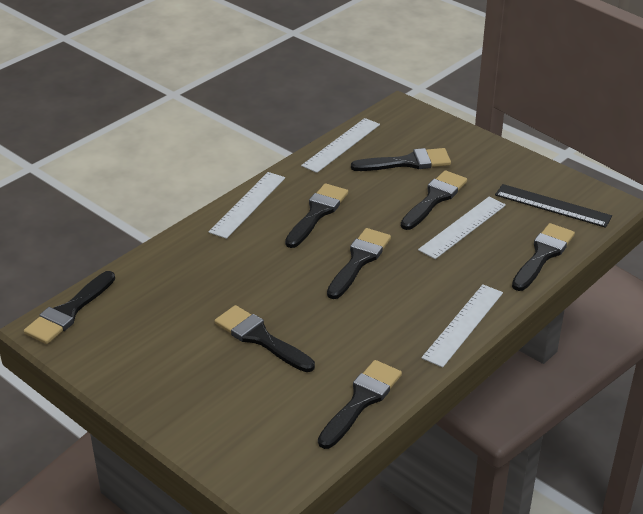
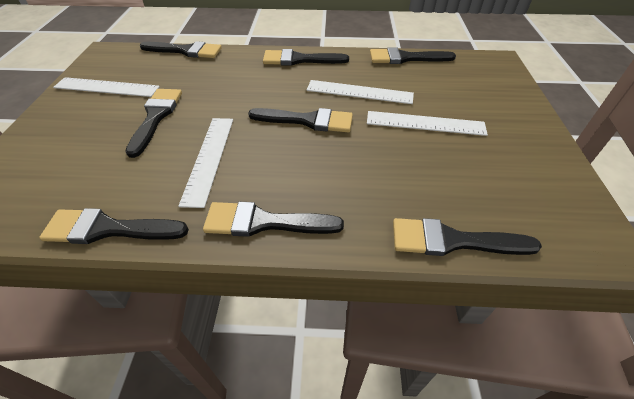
black ruler: 1 -> 0

